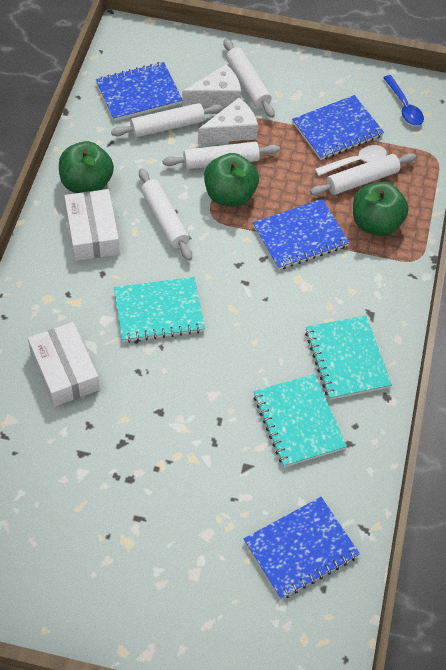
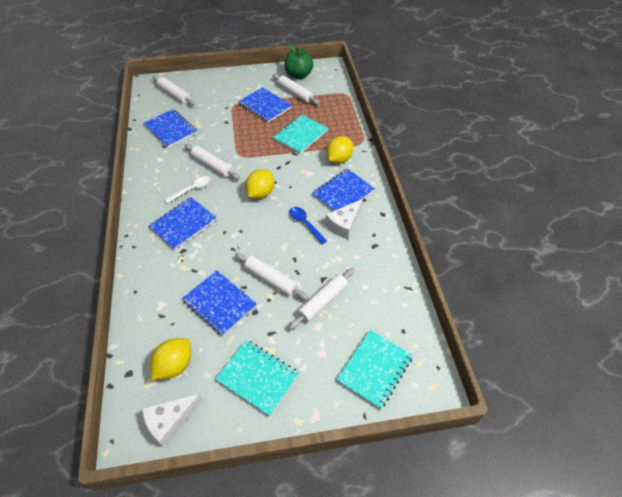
blue notebook: 4 -> 5
green apple: 3 -> 1
white box: 2 -> 0
yellow lemon: 0 -> 3

